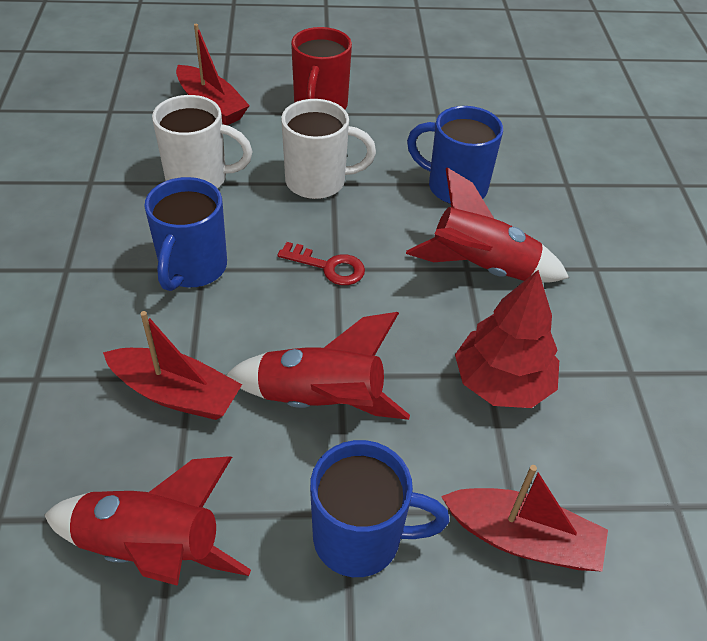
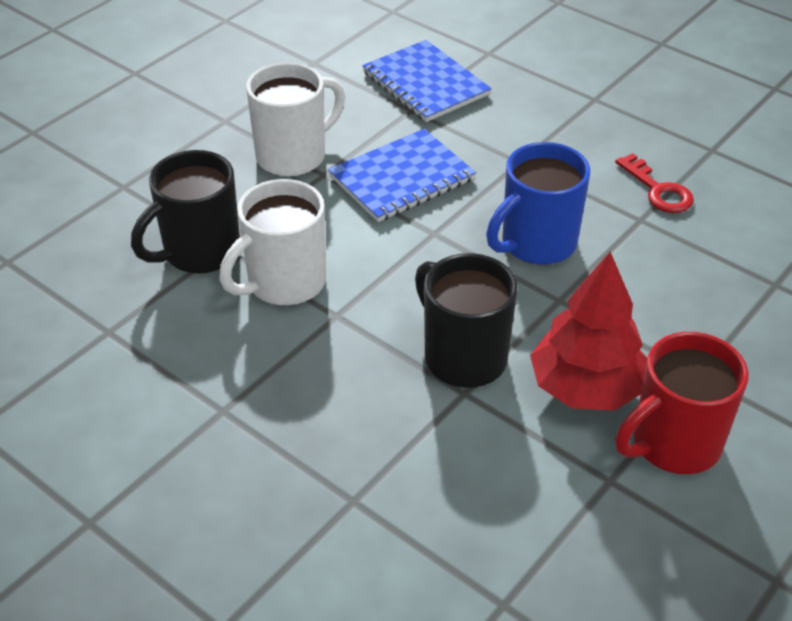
black mug: 0 -> 2
blue mug: 3 -> 1
blue notebook: 0 -> 2
red boat: 3 -> 0
red rocket: 3 -> 0

